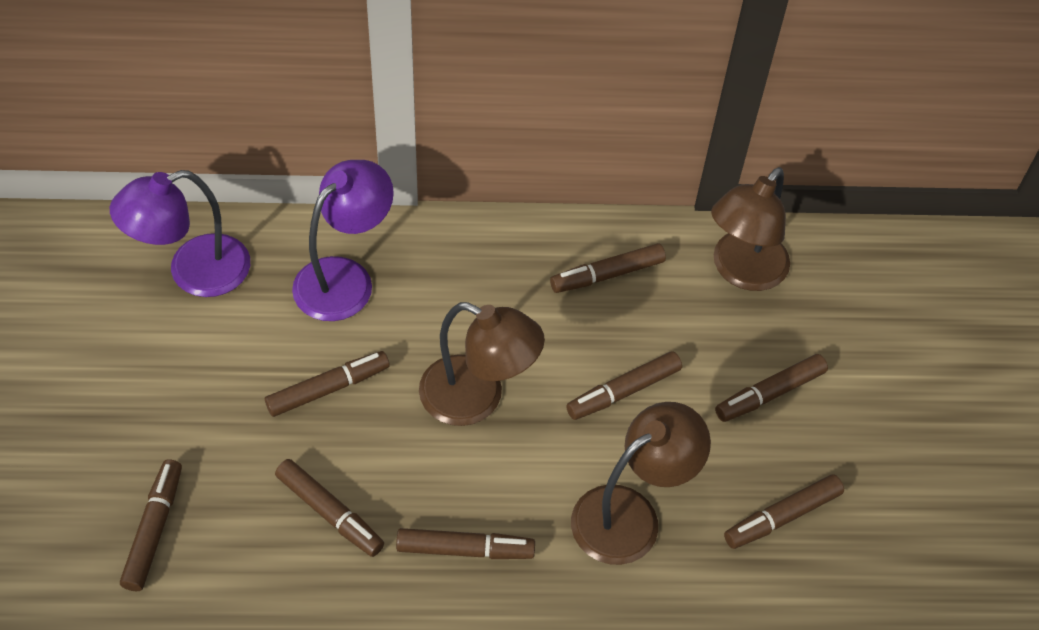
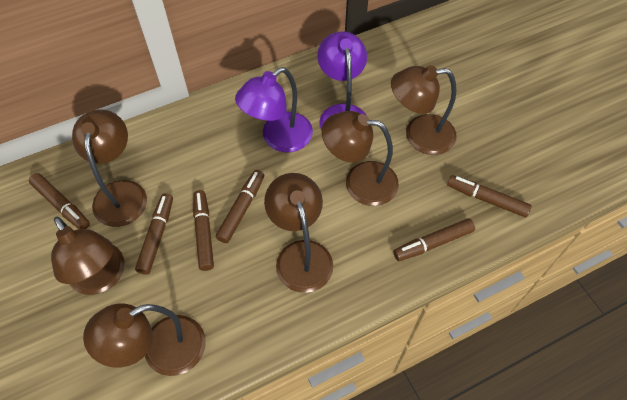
brown lamp: 3 -> 6
brown marker: 8 -> 6

